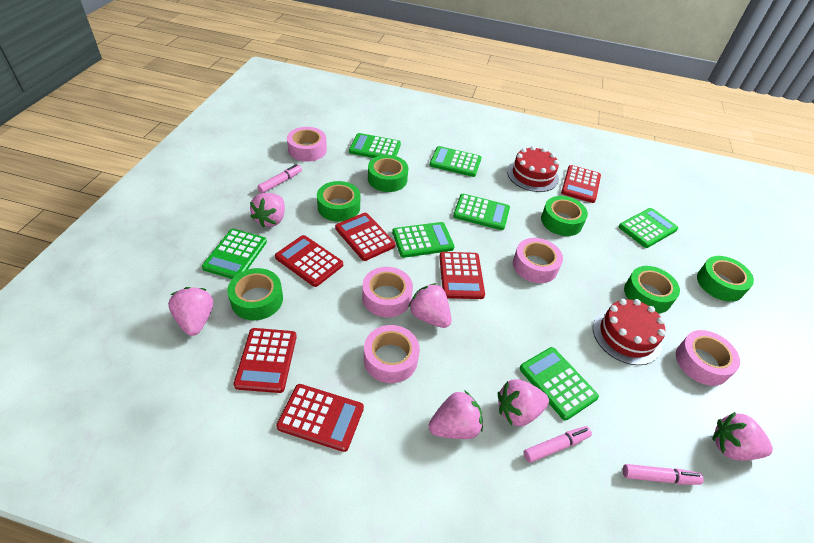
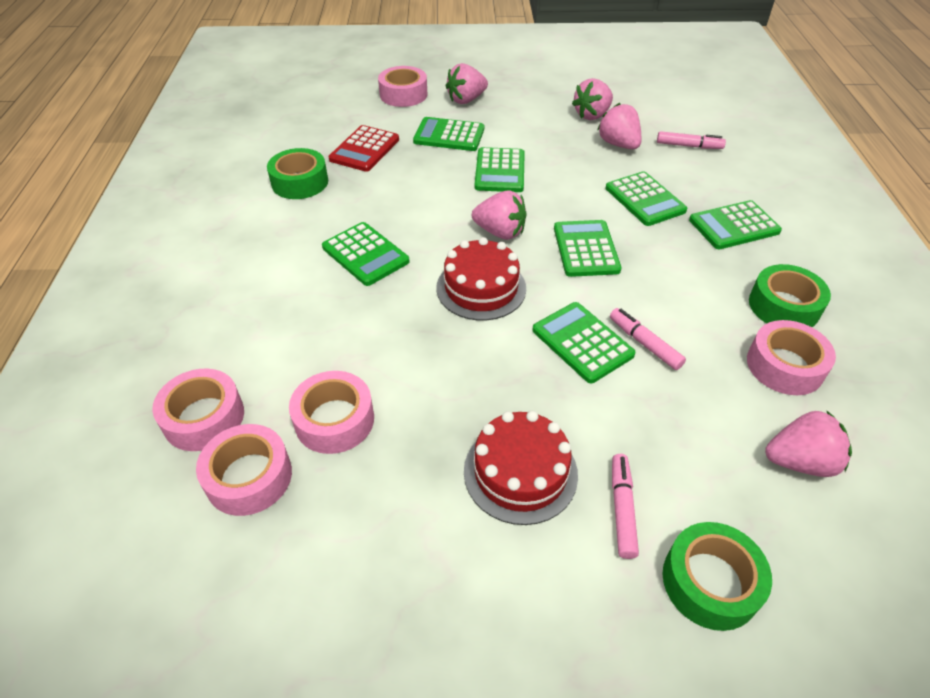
green tape: 6 -> 3
pink strawberry: 6 -> 5
red calculator: 6 -> 1

